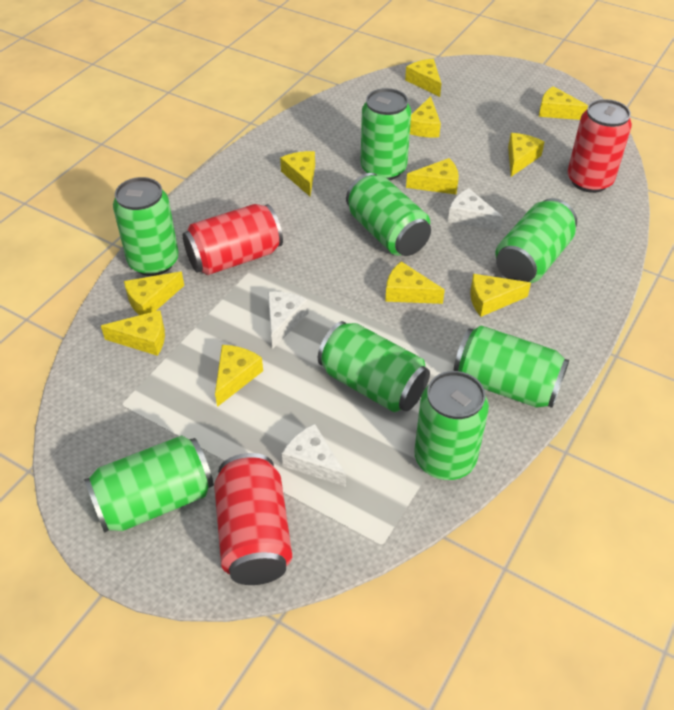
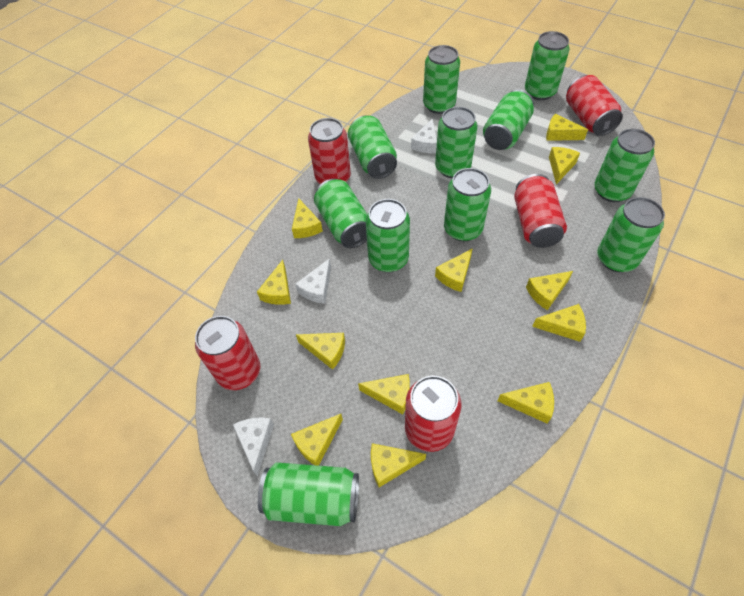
green can: 8 -> 11
red can: 3 -> 5
yellow cheese: 11 -> 12

